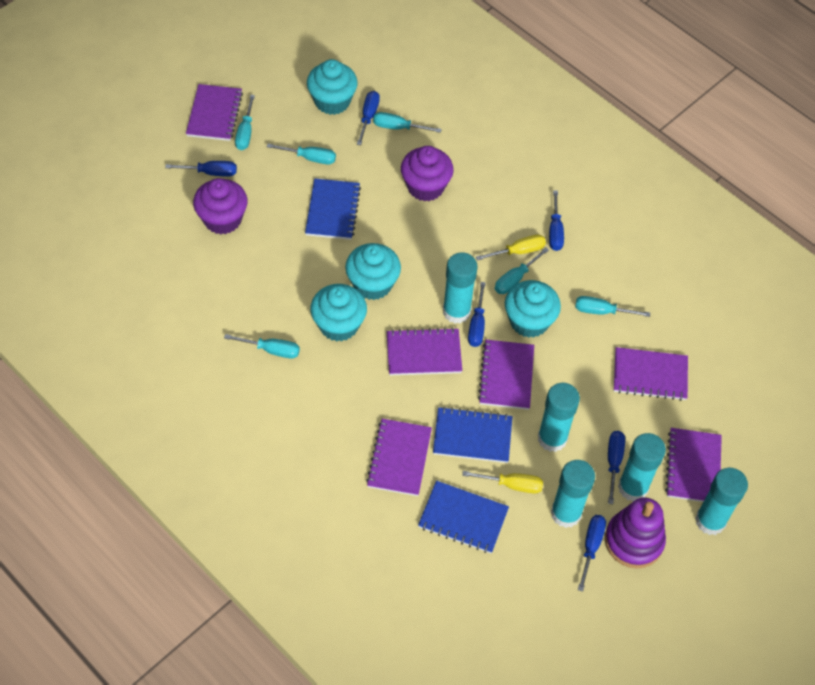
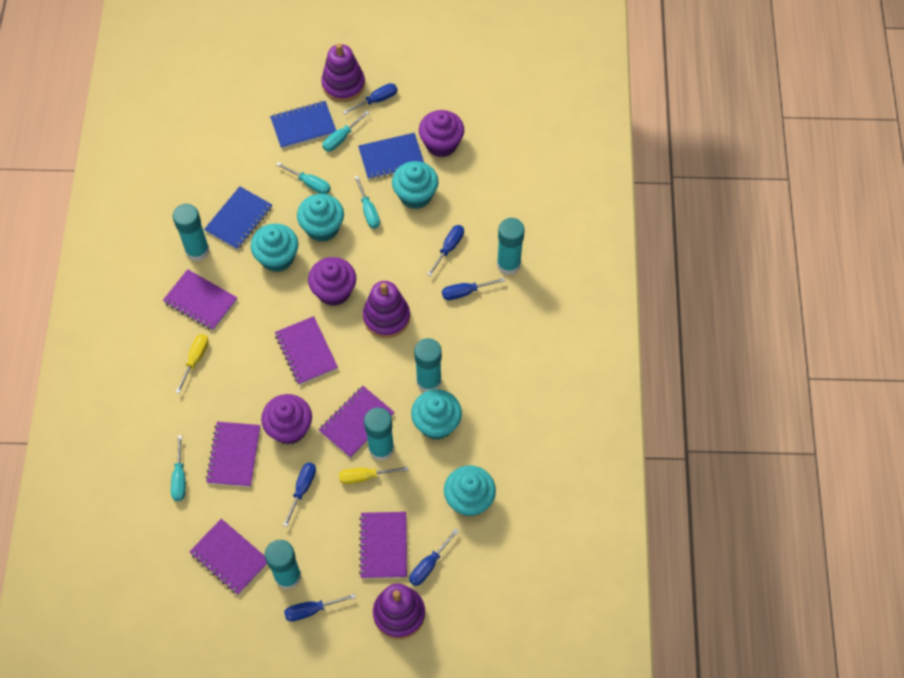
purple cupcake: 2 -> 3
purple stacking toy: 1 -> 3
turquoise cupcake: 4 -> 5
turquoise screwdriver: 6 -> 4

